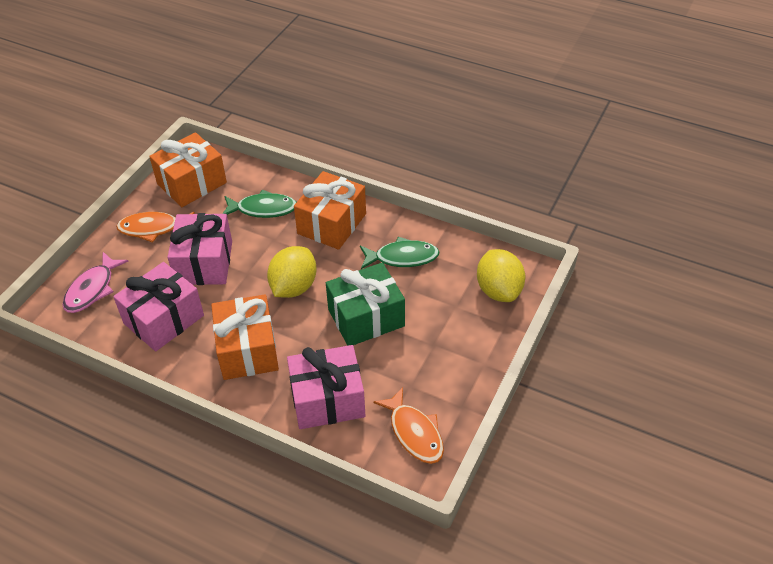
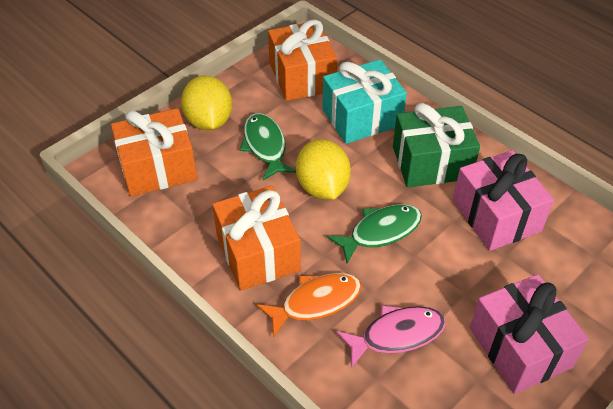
orange fish: 2 -> 1
pink gift: 3 -> 2
turquoise gift: 0 -> 1

